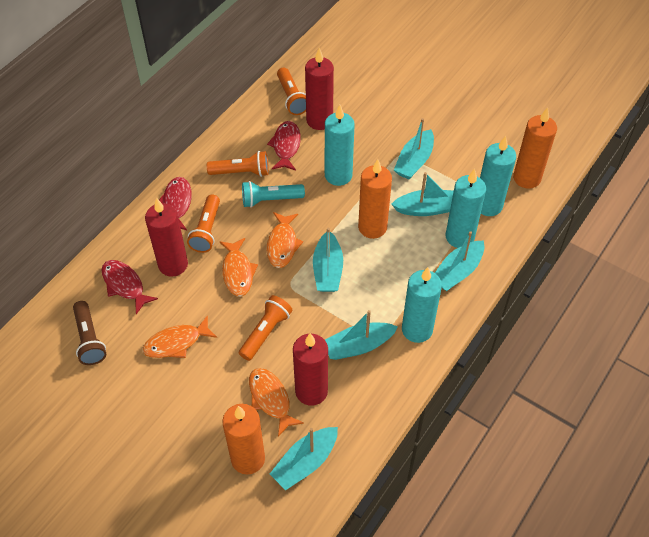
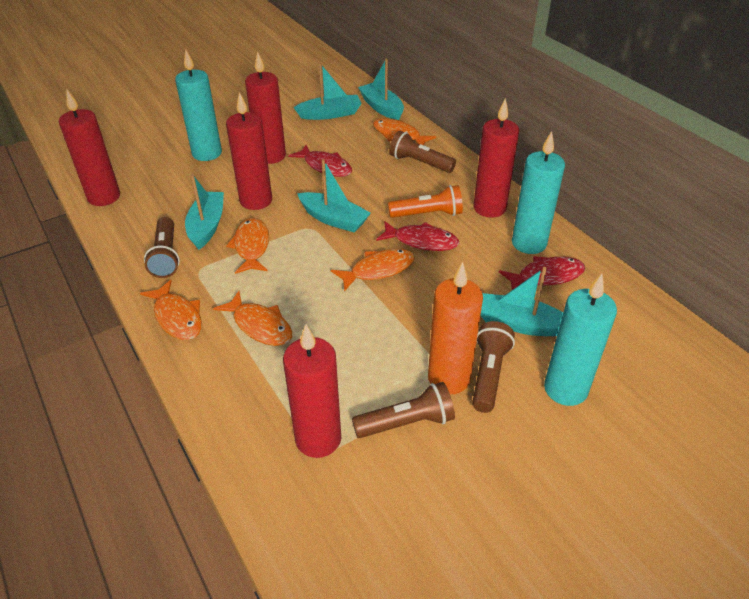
brown flashlight: 1 -> 4
orange candle: 3 -> 1
orange fish: 4 -> 5
orange flashlight: 4 -> 1
red candle: 3 -> 5
turquoise boat: 6 -> 5
turquoise candle: 4 -> 3
turquoise flashlight: 1 -> 0

